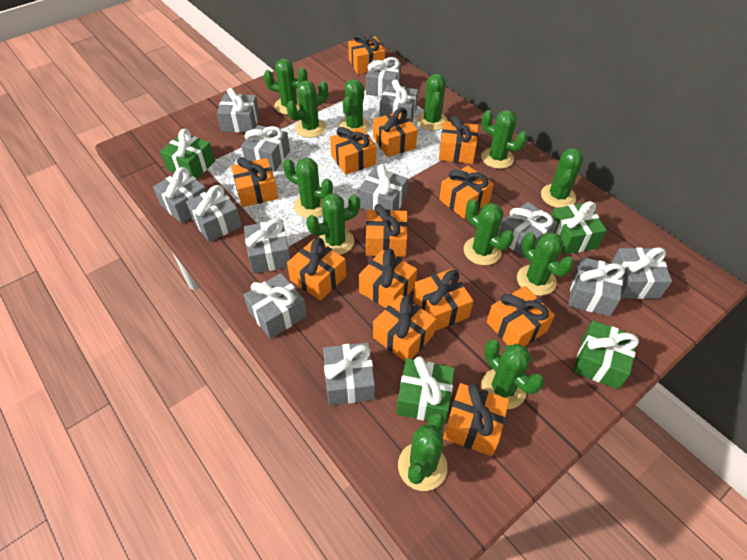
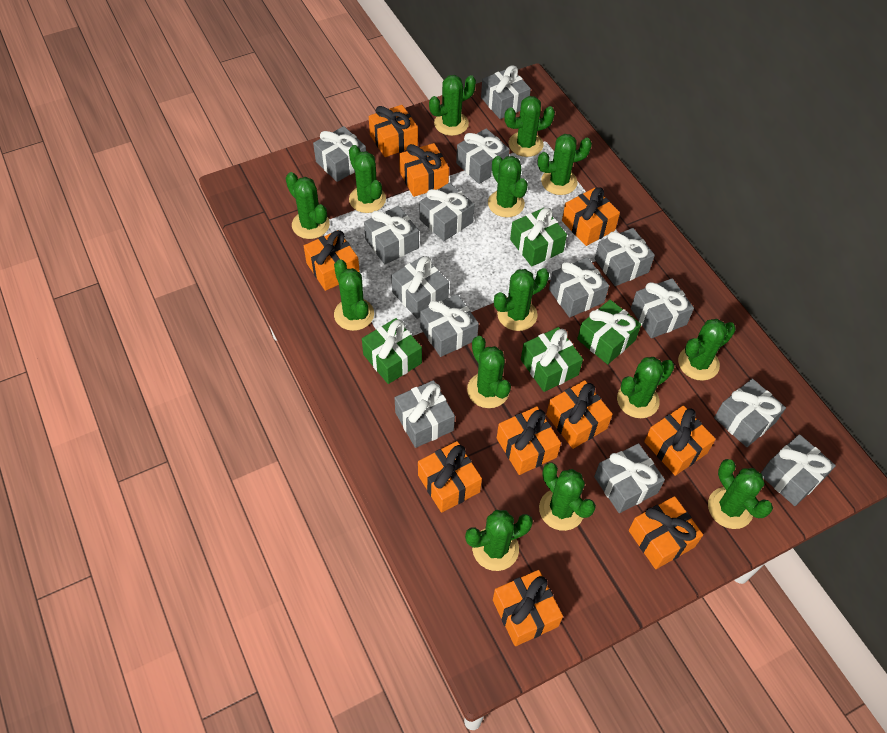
green cactus: 12 -> 14
grey gift: 13 -> 14
orange gift: 13 -> 10

